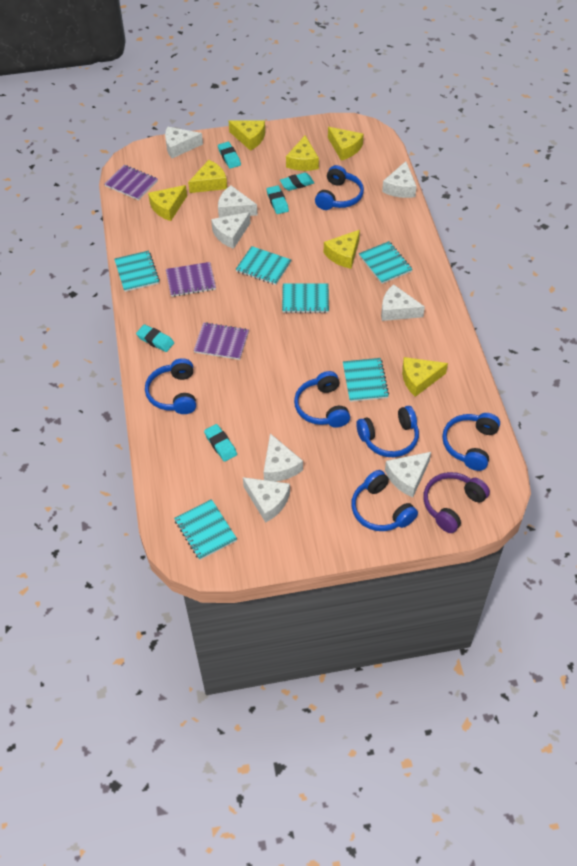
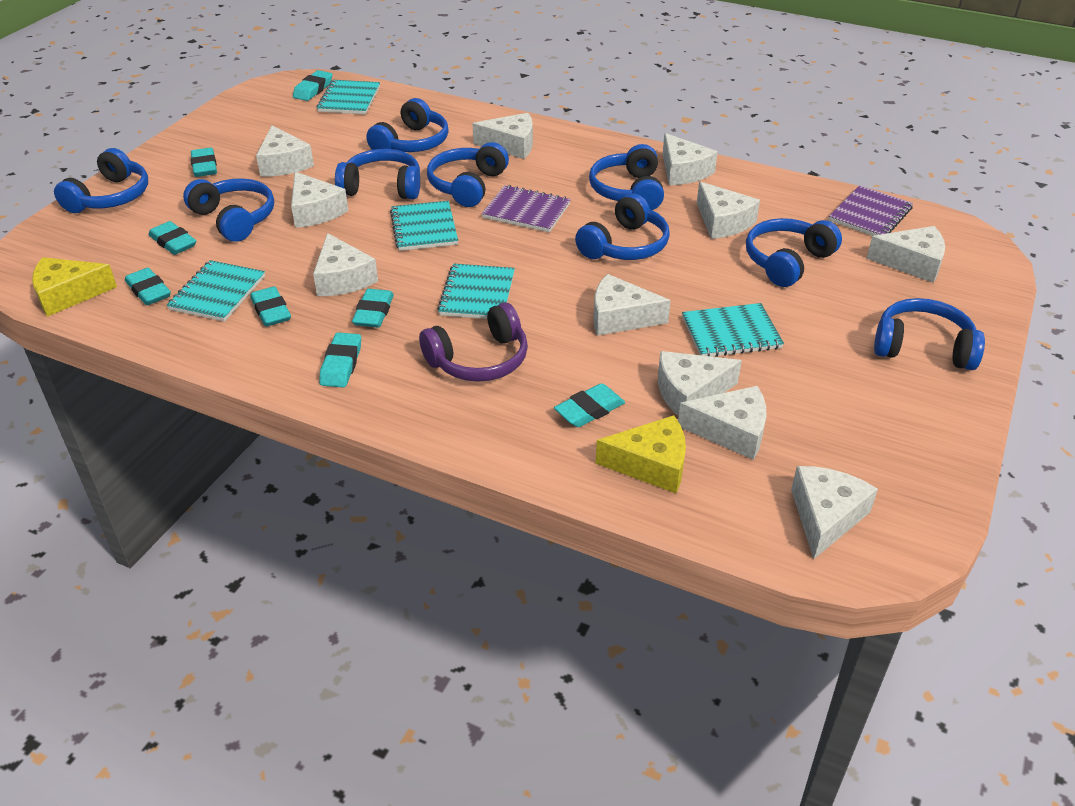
blue headphones: 6 -> 9
purple notebook: 3 -> 2
turquoise eraser: 5 -> 8
turquoise notebook: 6 -> 5
white cheese: 8 -> 11
yellow cheese: 7 -> 2

